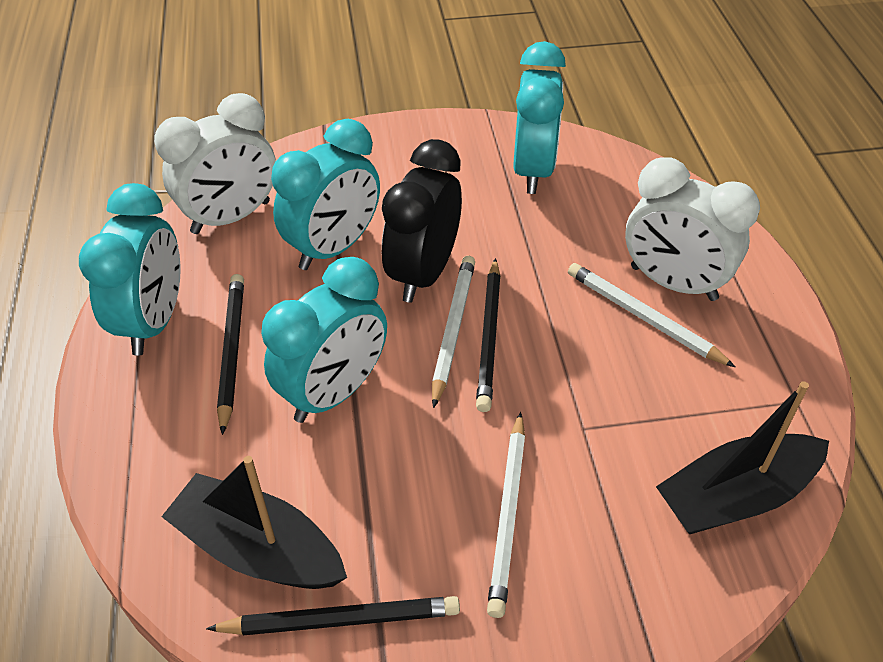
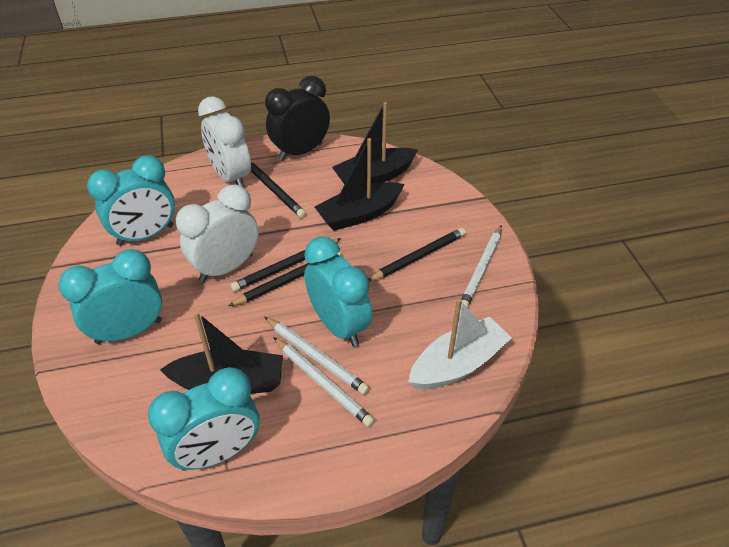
black boat: 2 -> 3
black pencil: 3 -> 4
white boat: 0 -> 1

